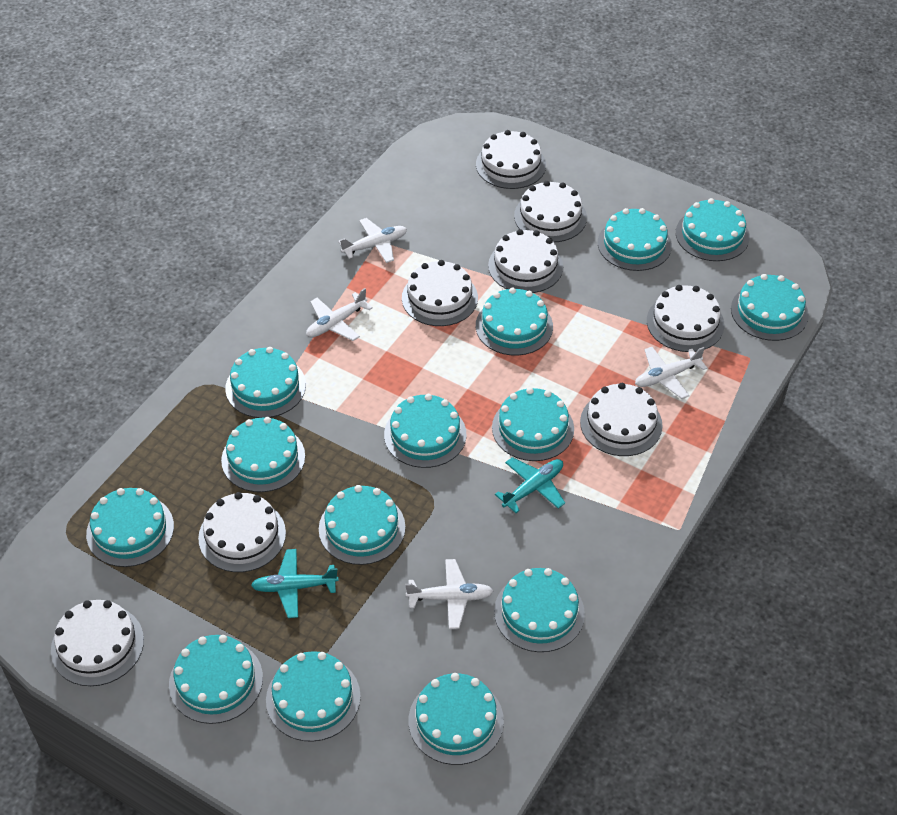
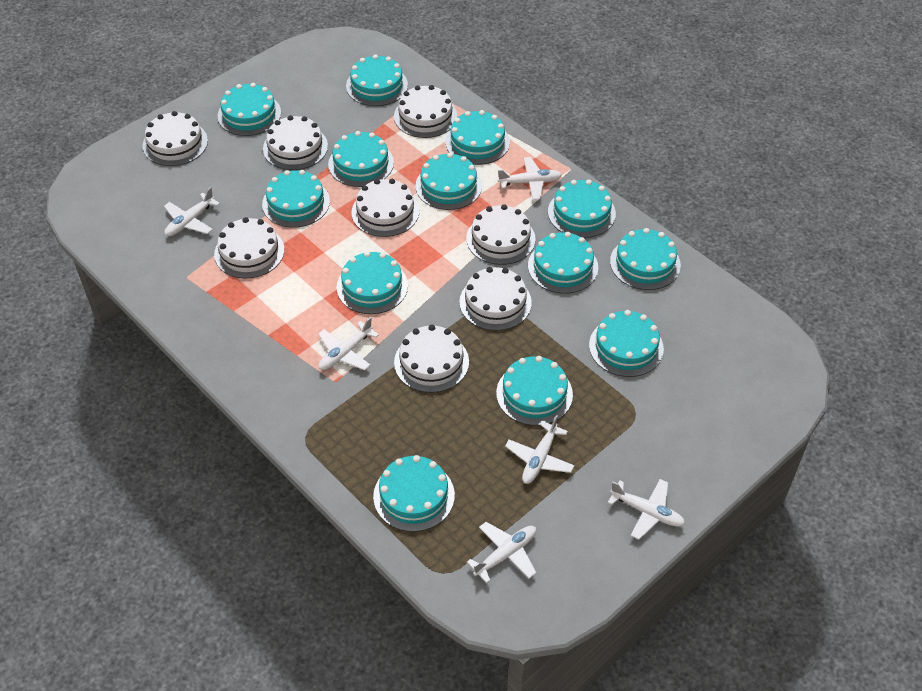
turquoise cake: 14 -> 13
turquoise plane: 2 -> 0
white plane: 4 -> 6

